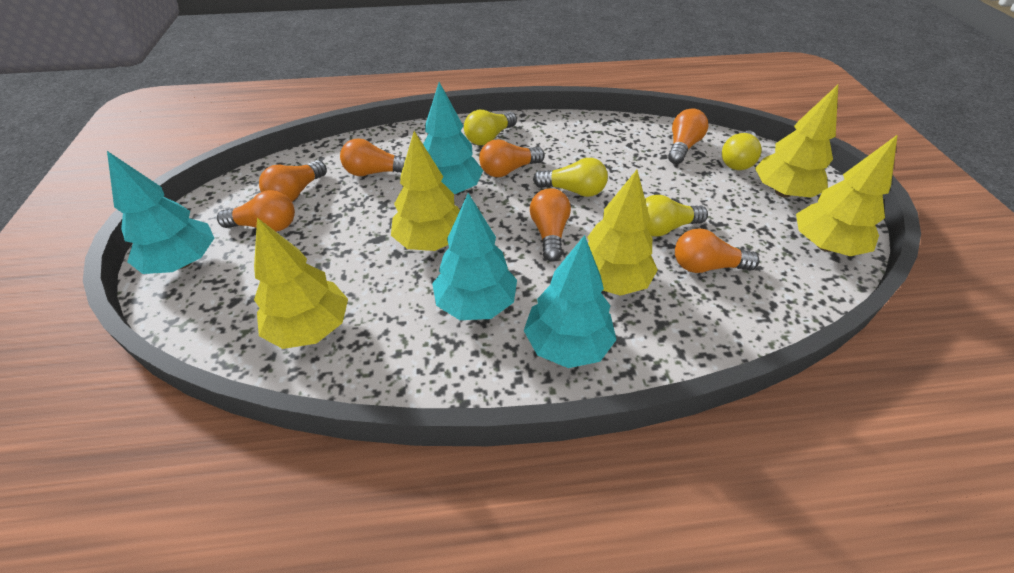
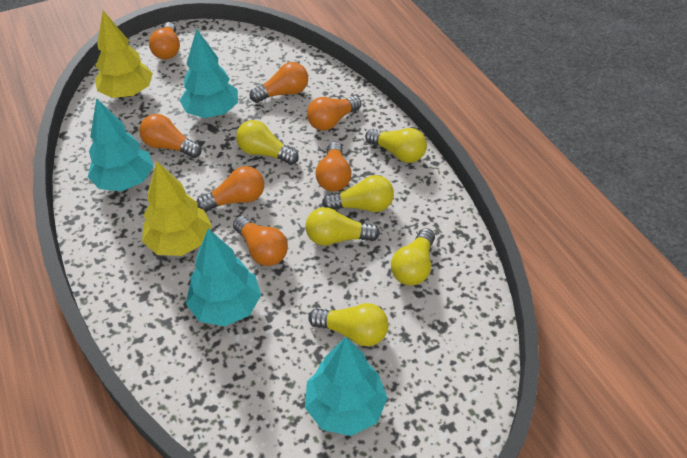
yellow light bulb: 4 -> 6
yellow tree: 5 -> 2

